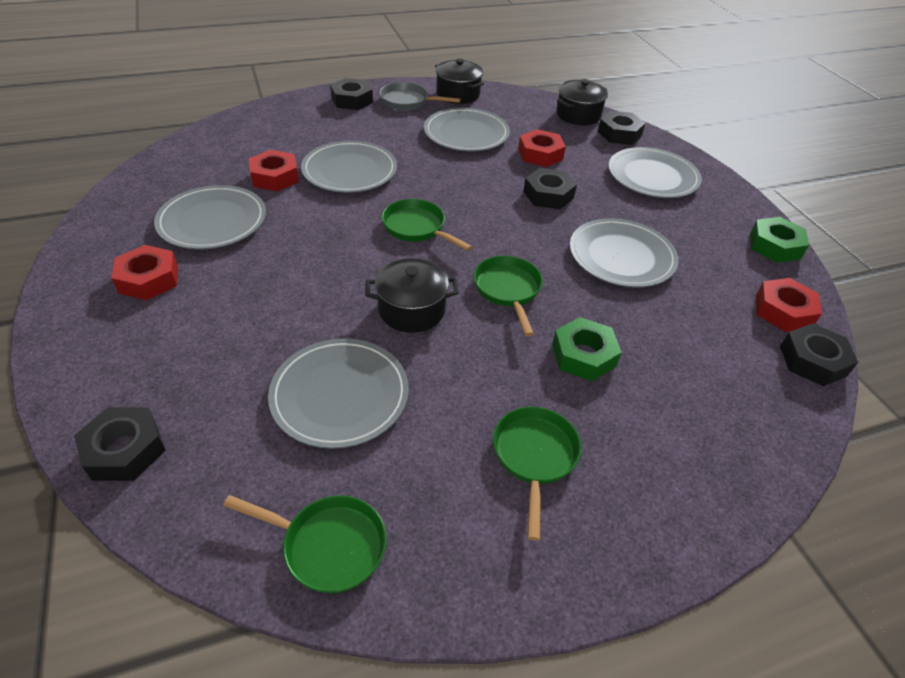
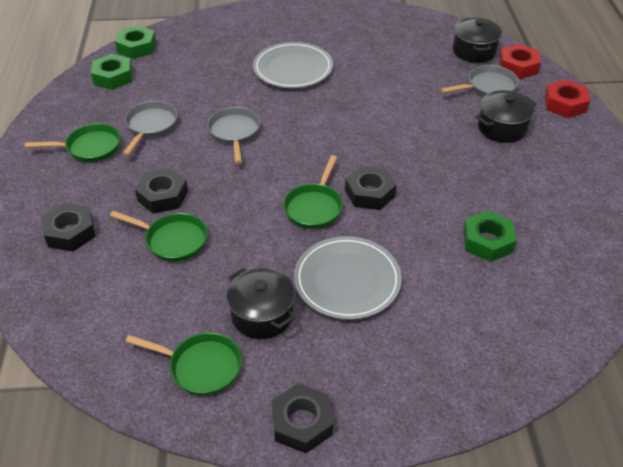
black nut: 5 -> 4
green nut: 2 -> 3
grey pan: 1 -> 3
grey plate: 6 -> 2
red nut: 4 -> 2

